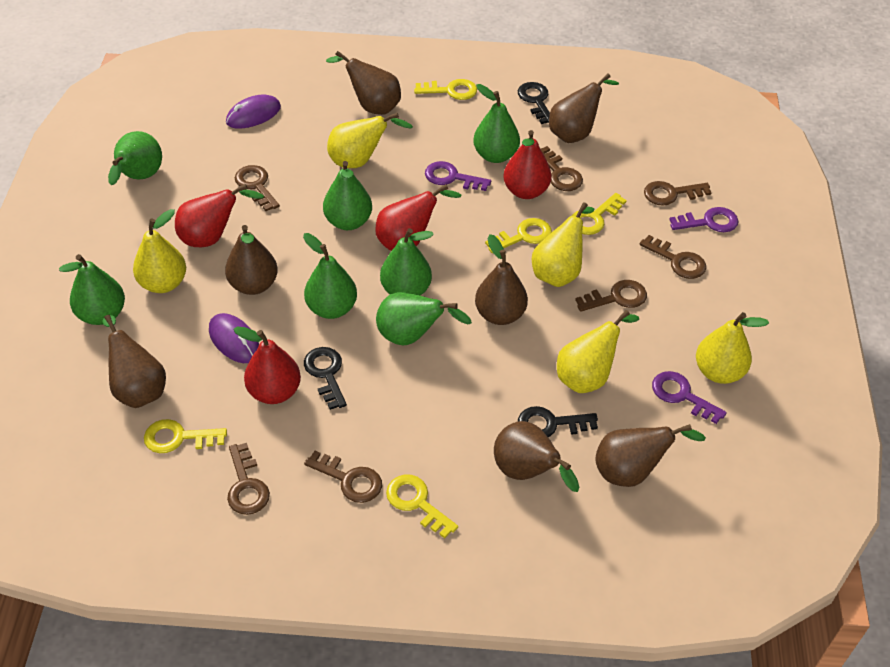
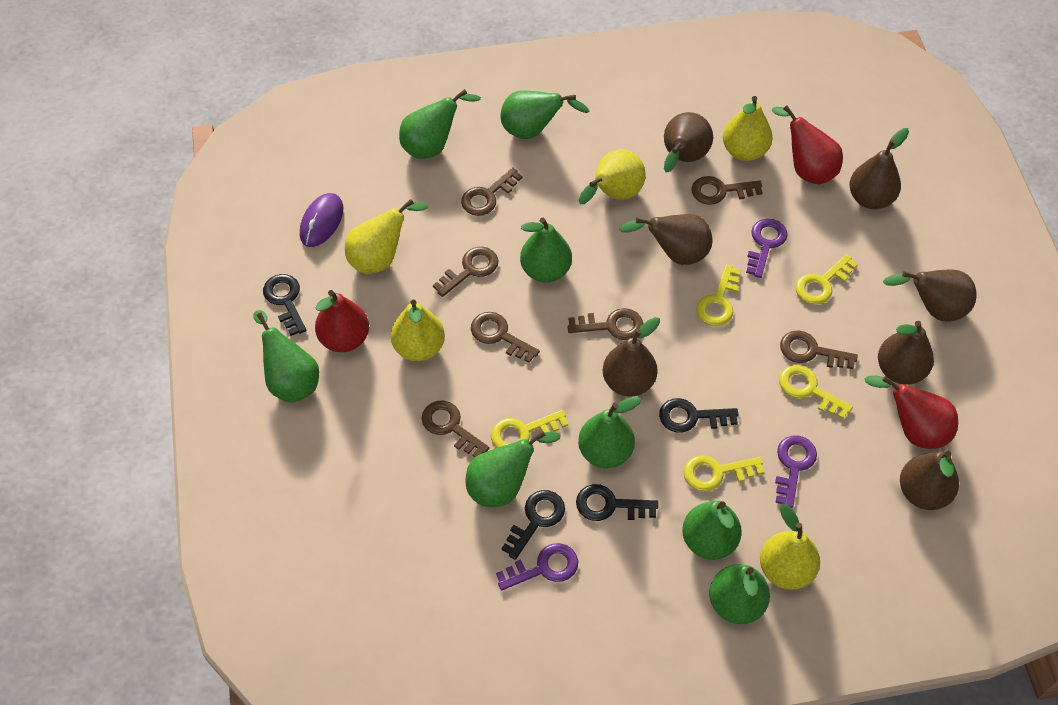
black key: 3 -> 4
green pear: 7 -> 8
purple mouse: 2 -> 1
red pear: 4 -> 3

